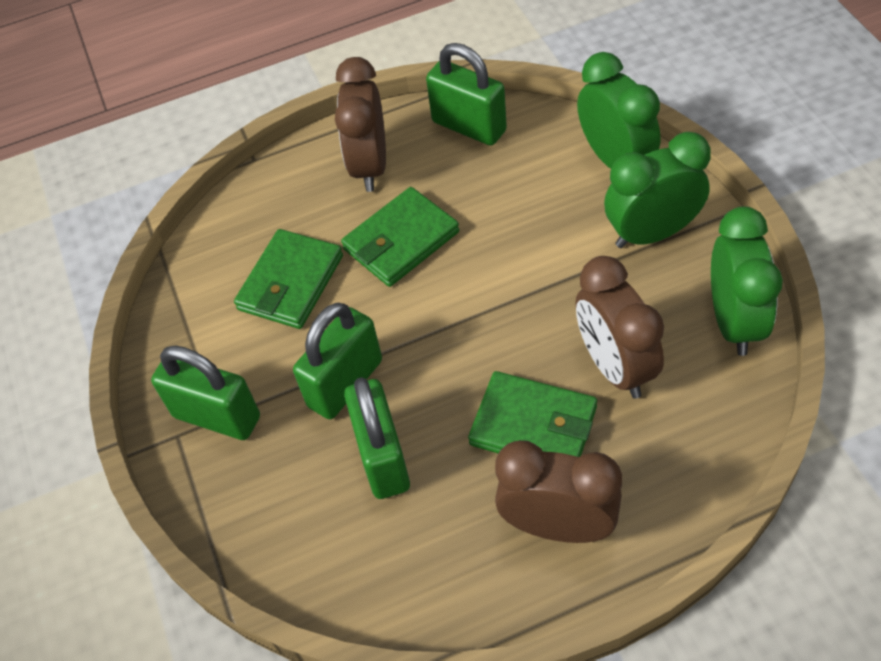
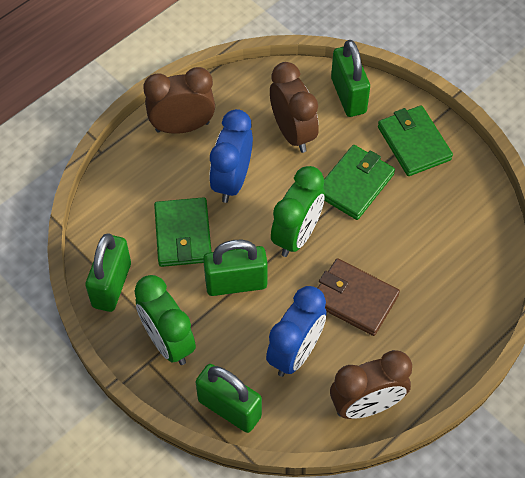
blue clock: 0 -> 2
brown wallet: 0 -> 1
green clock: 3 -> 2

